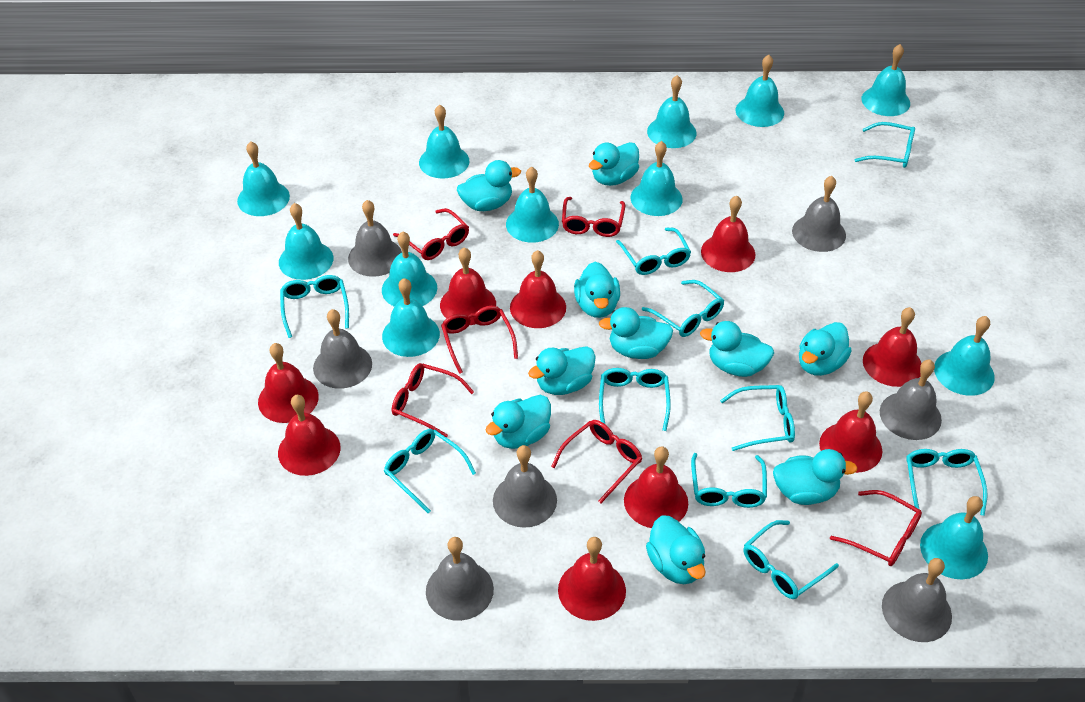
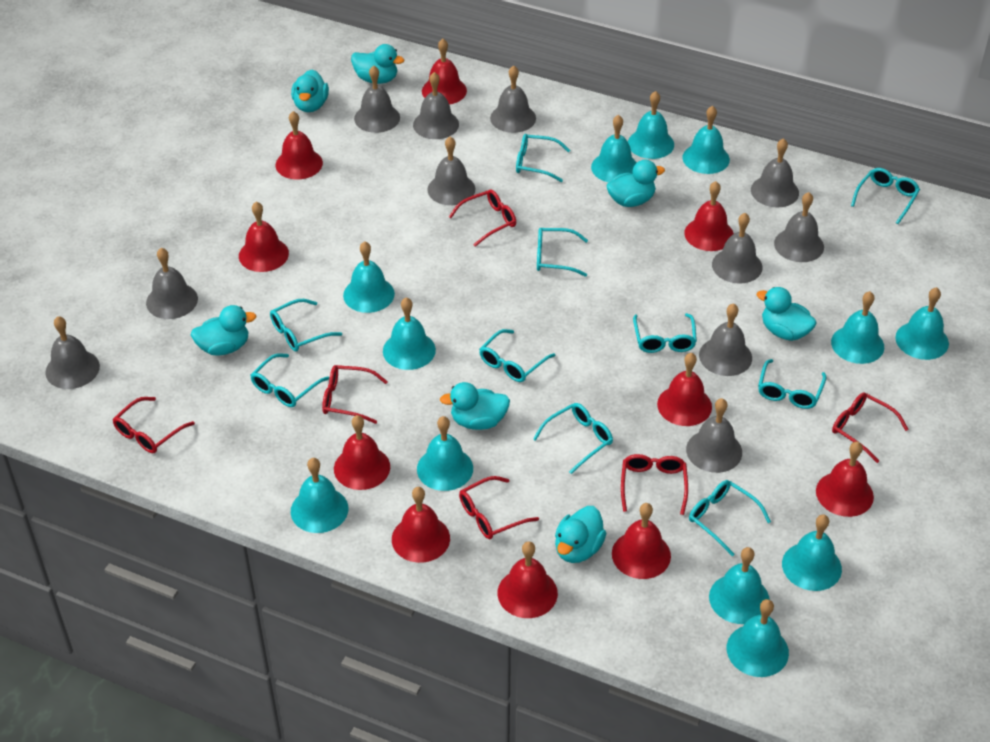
grey bell: 7 -> 11
red bell: 9 -> 10
turquoise duck: 10 -> 7

